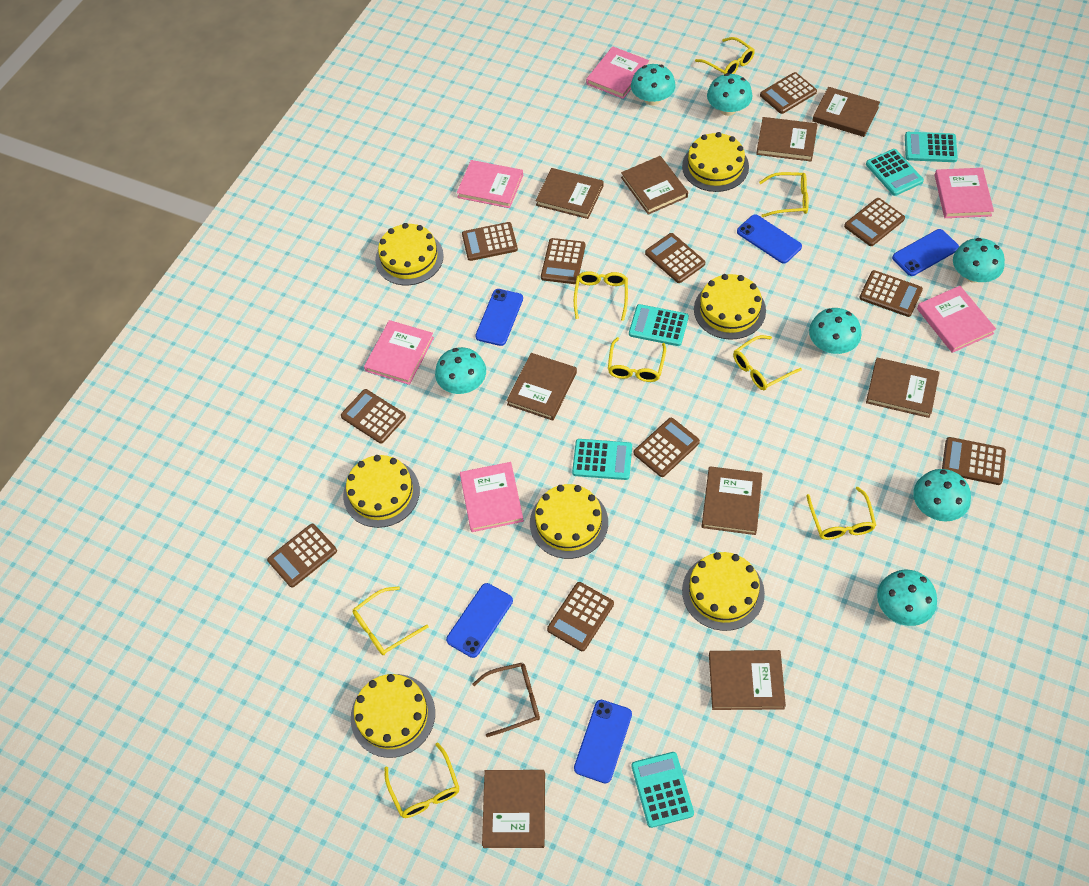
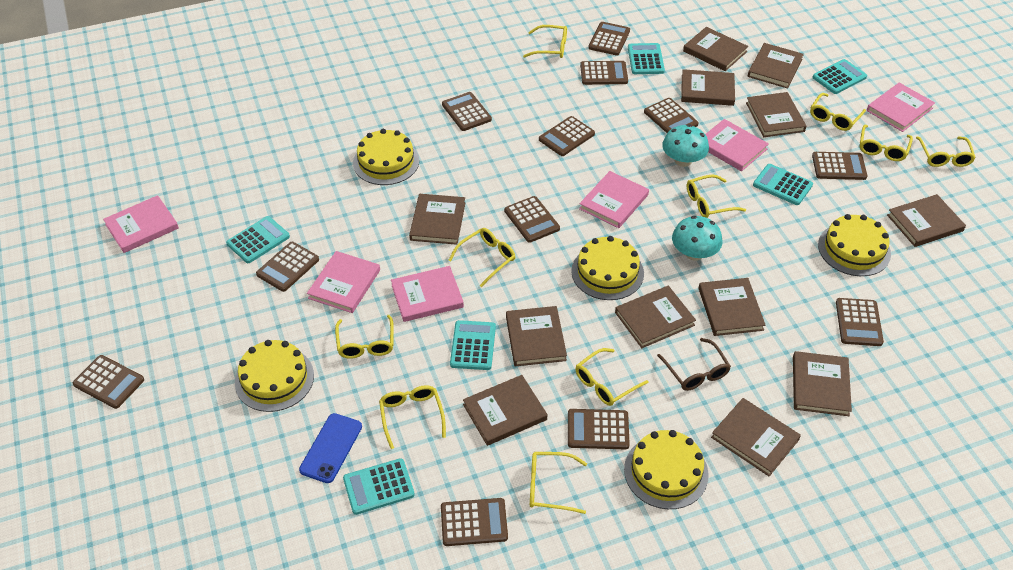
blue phone: 5 -> 1
brown book: 9 -> 12
brown calculator: 11 -> 12
turquoise calculator: 5 -> 6
turquoise mushroom: 7 -> 2
yellow cake: 7 -> 5
yellow glasses: 8 -> 10

